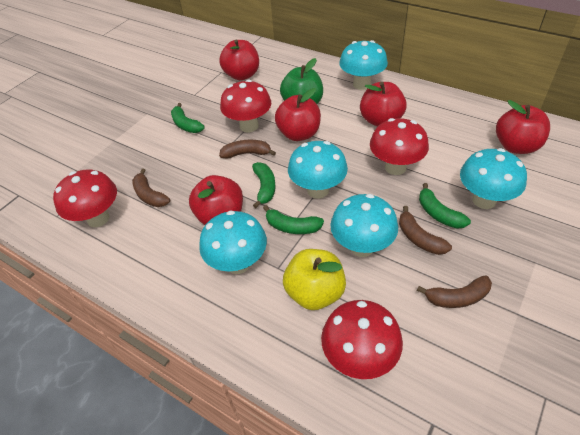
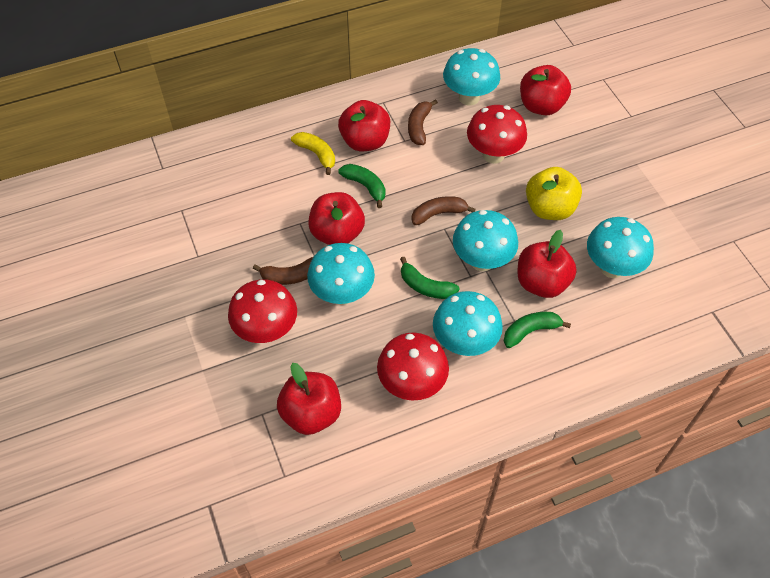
brown banana: 4 -> 3
green apple: 1 -> 0
green banana: 4 -> 3
red mushroom: 4 -> 3
yellow banana: 0 -> 1

